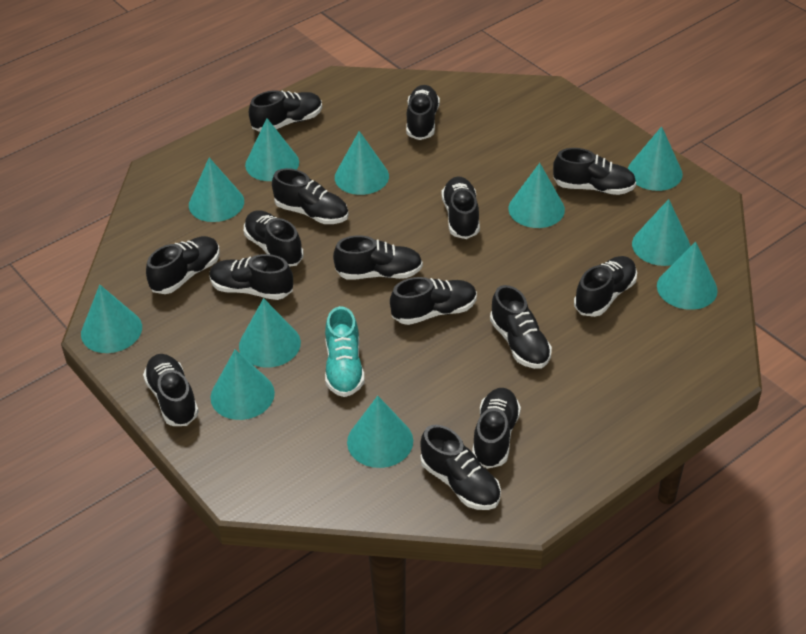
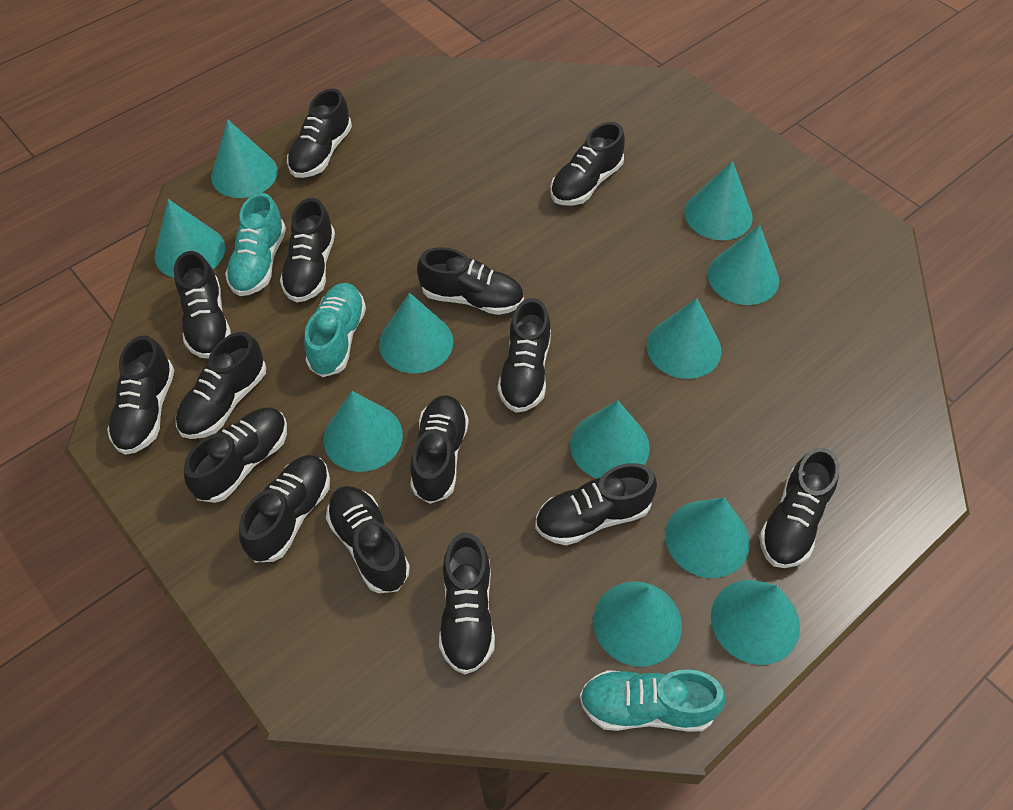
turquoise shoe: 1 -> 3

